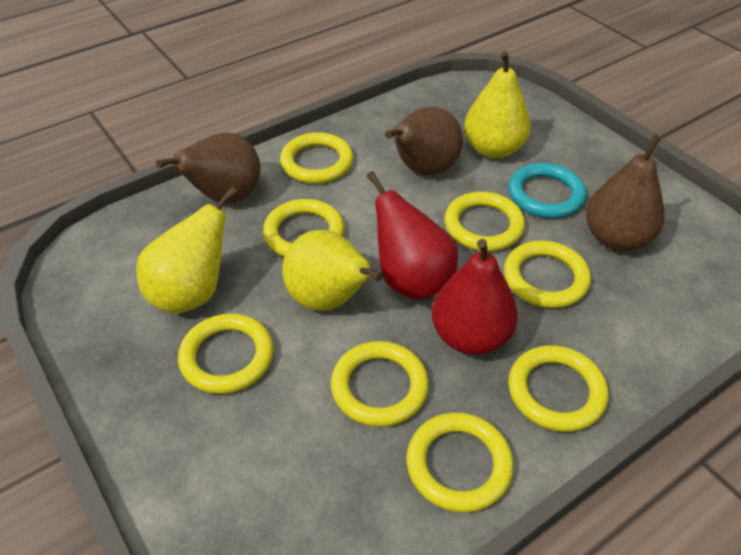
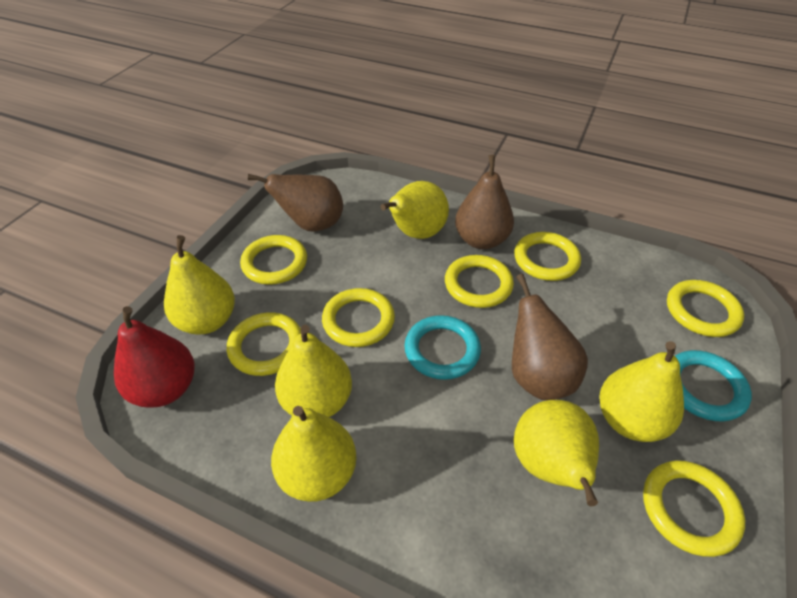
red pear: 2 -> 1
turquoise ring: 1 -> 2
yellow pear: 3 -> 6
yellow ring: 8 -> 7

